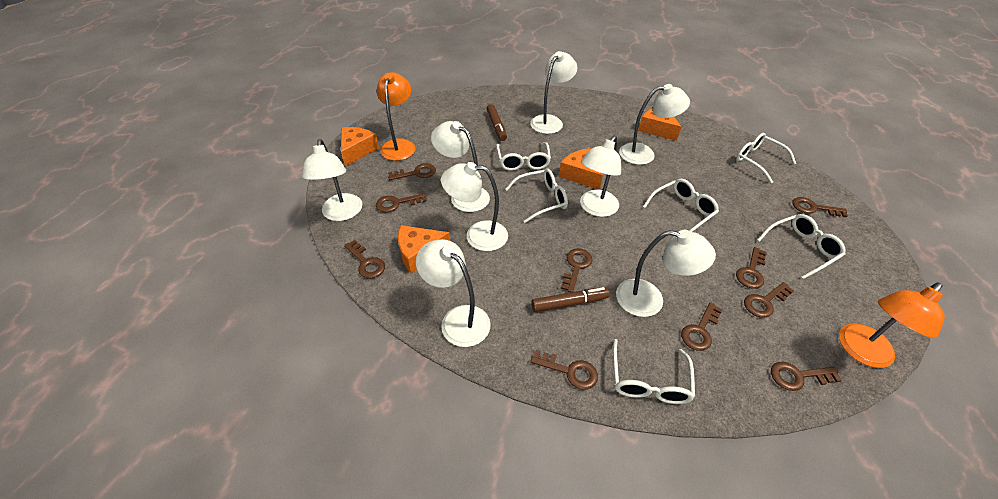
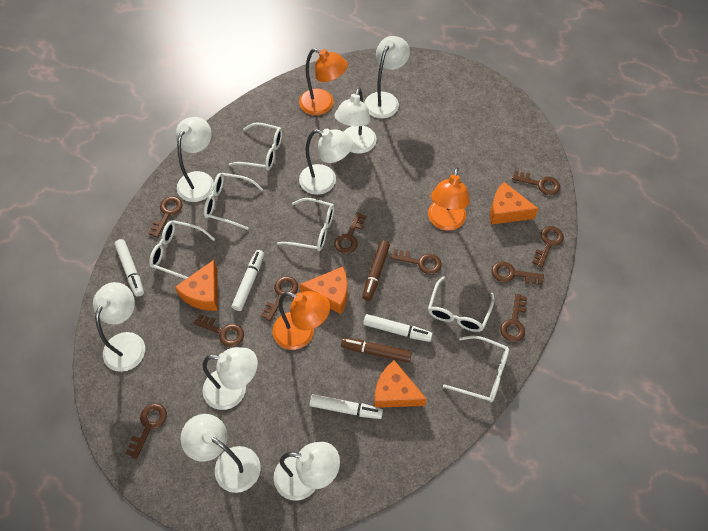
orange lamp: 2 -> 3
white marker: 0 -> 4

